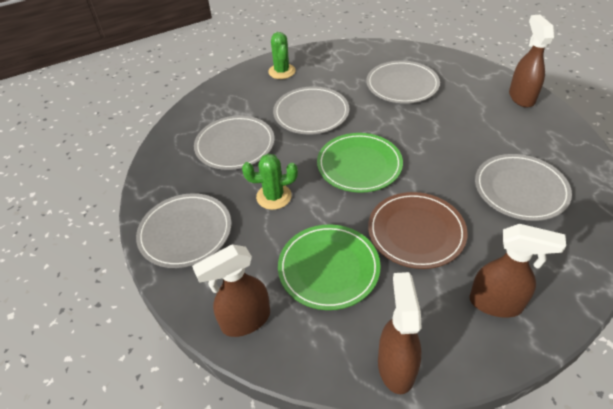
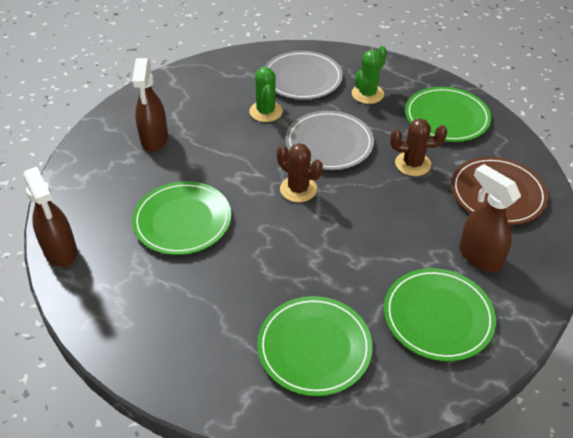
brown cactus: 0 -> 2
brown spray bottle: 4 -> 3
green plate: 2 -> 4
grey plate: 5 -> 2

